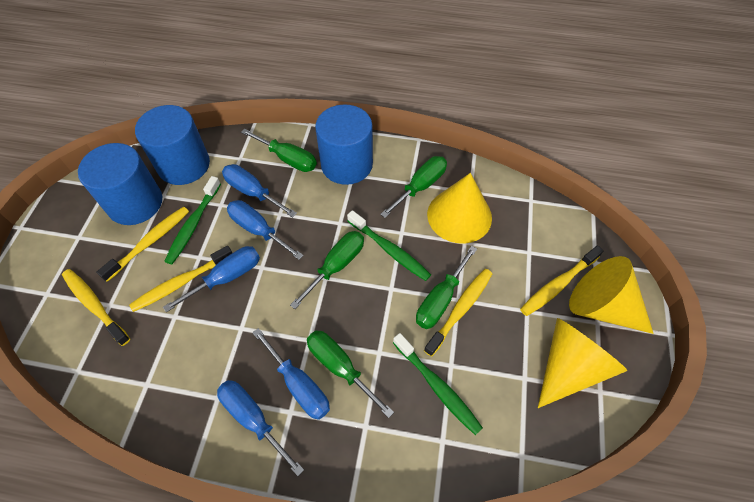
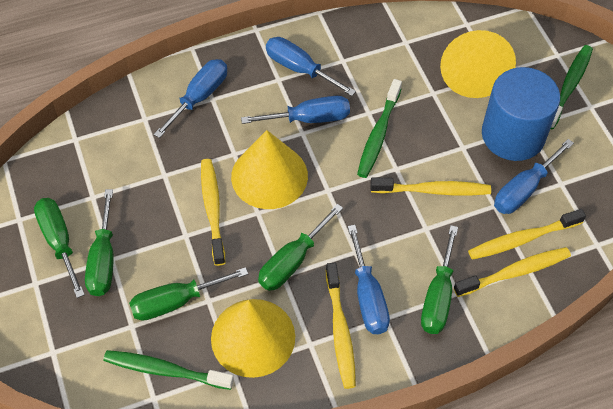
blue cylinder: 3 -> 1

